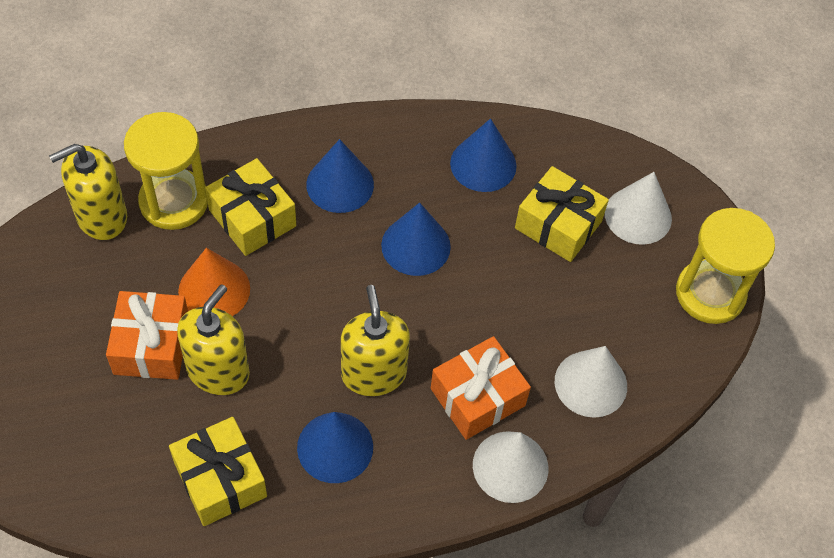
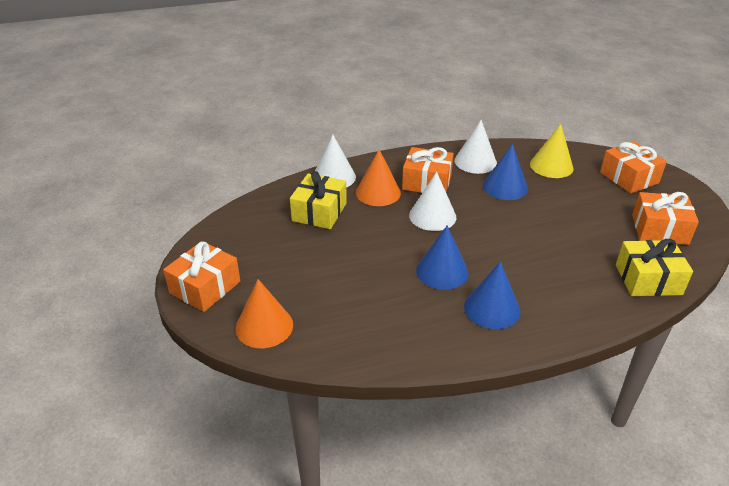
blue cone: 4 -> 3
orange cone: 1 -> 2
orange gift: 2 -> 4
yellow cone: 0 -> 1
yellow gift: 3 -> 2
yellow hourglass: 2 -> 0
yellow soap dispenser: 3 -> 0

